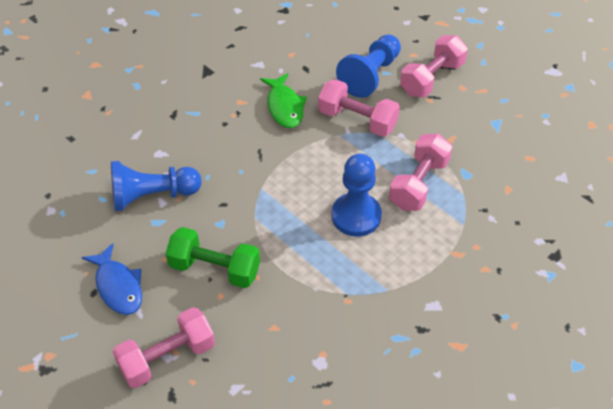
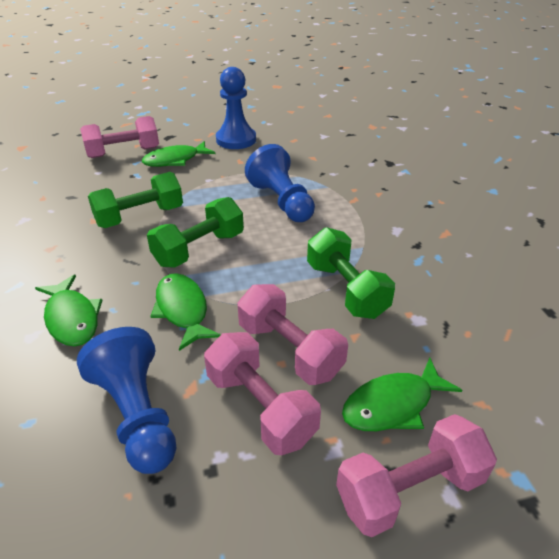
blue fish: 1 -> 0
green dumbbell: 1 -> 3
green fish: 1 -> 4

